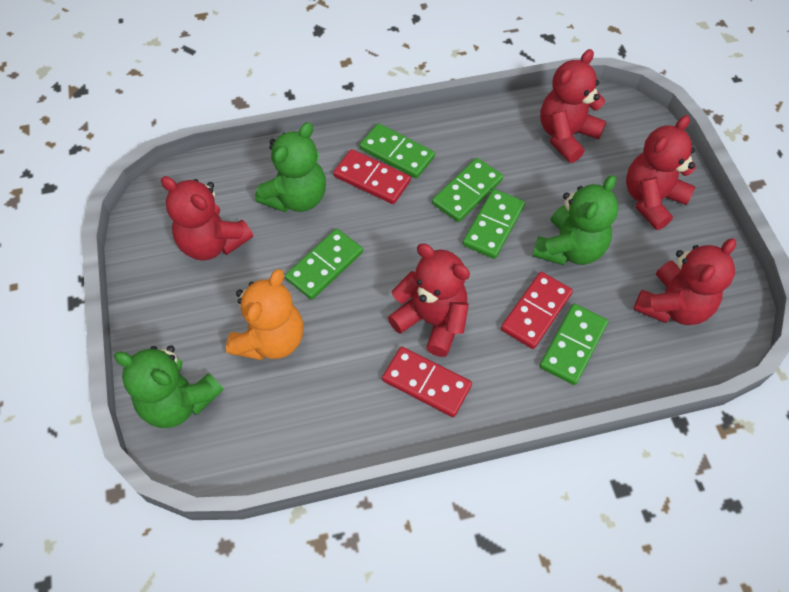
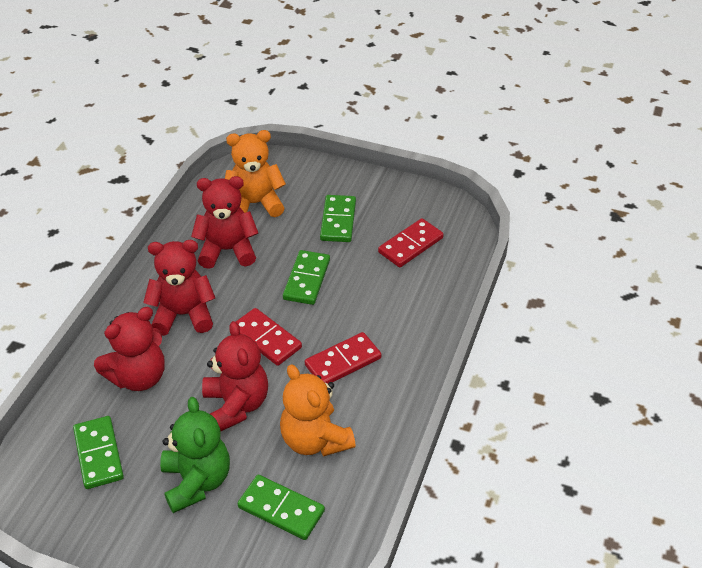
green domino: 5 -> 4
green teddy bear: 3 -> 1
orange teddy bear: 1 -> 2
red teddy bear: 5 -> 4

